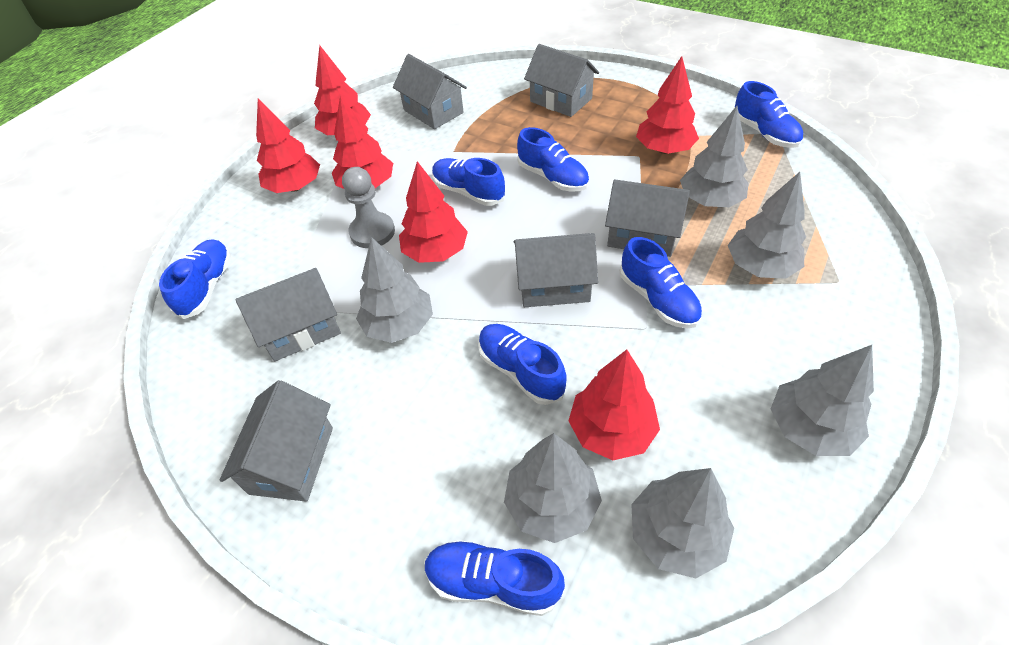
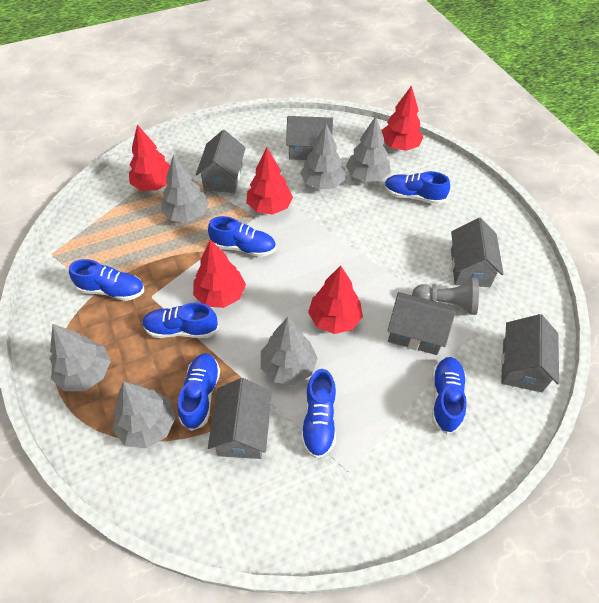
red tree: 6 -> 5

